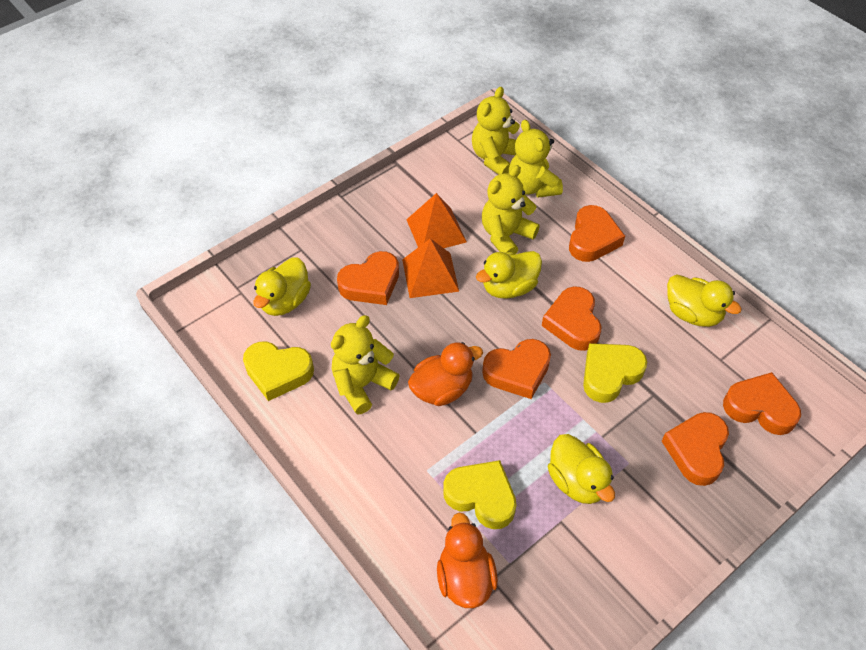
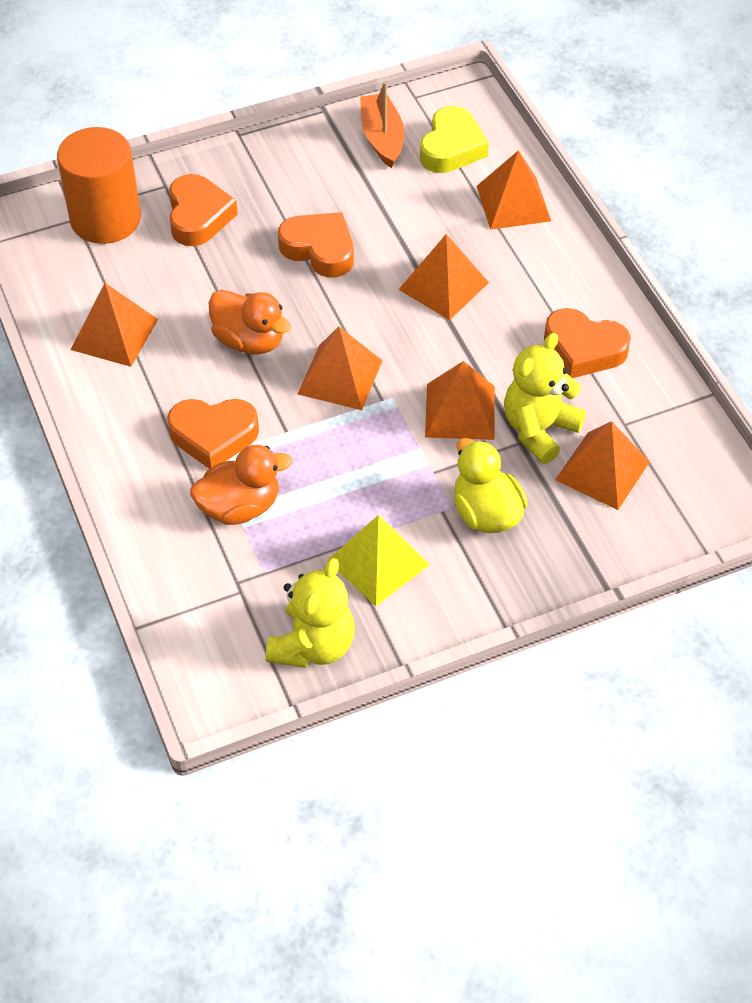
orange boat: 0 -> 1
orange cylinder: 0 -> 1
orange heart: 6 -> 4
orange pyramid: 2 -> 6
yellow duck: 4 -> 1
yellow heart: 3 -> 1
yellow pyramid: 0 -> 1
yellow teddy bear: 4 -> 2

